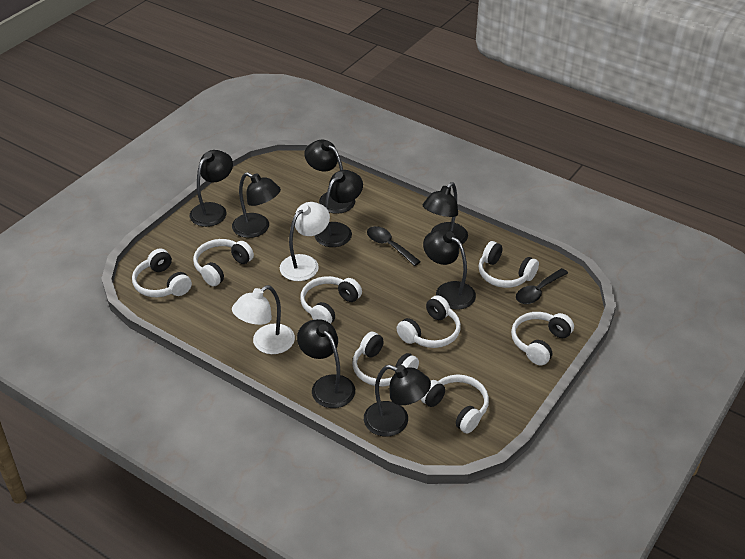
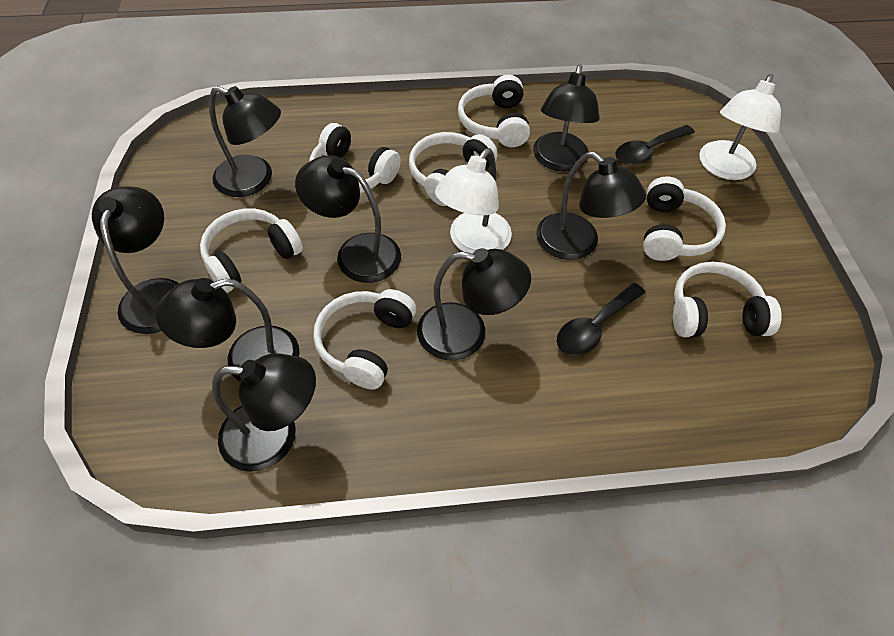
white headphones: 8 -> 7

